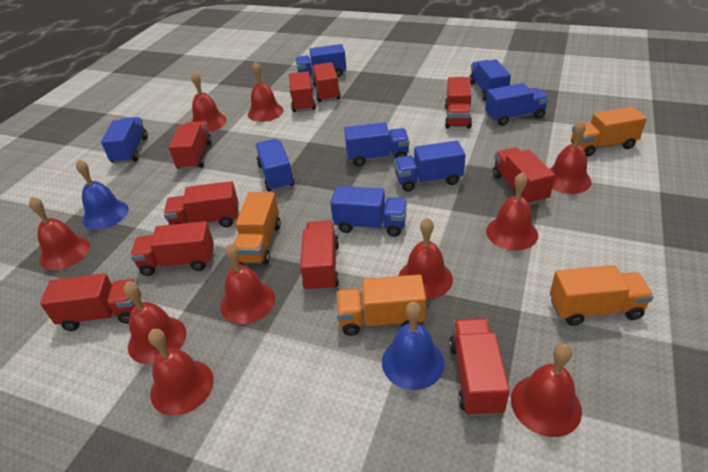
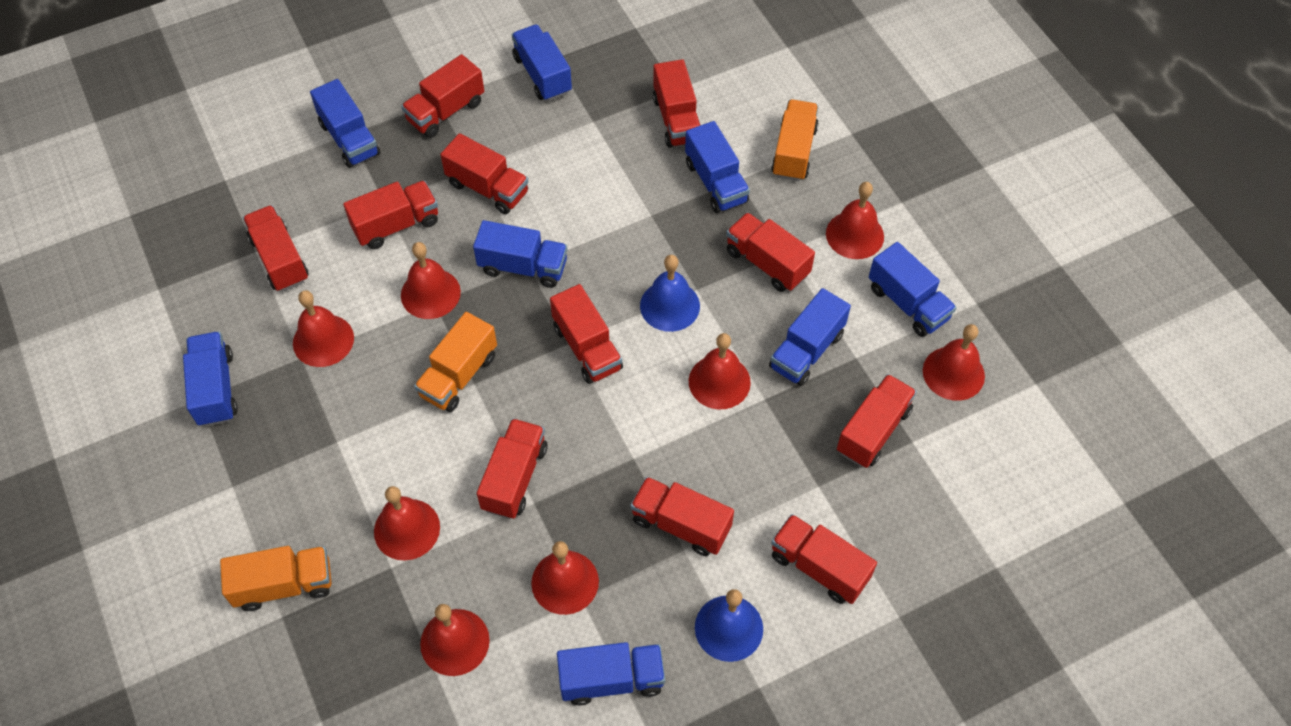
orange truck: 4 -> 3
red bell: 10 -> 8
red truck: 10 -> 11

